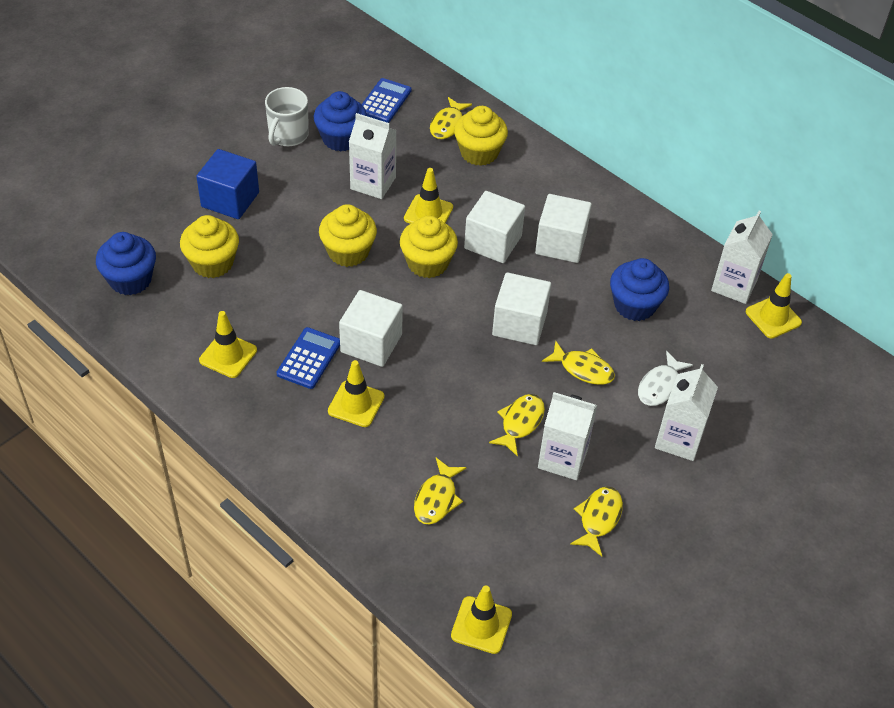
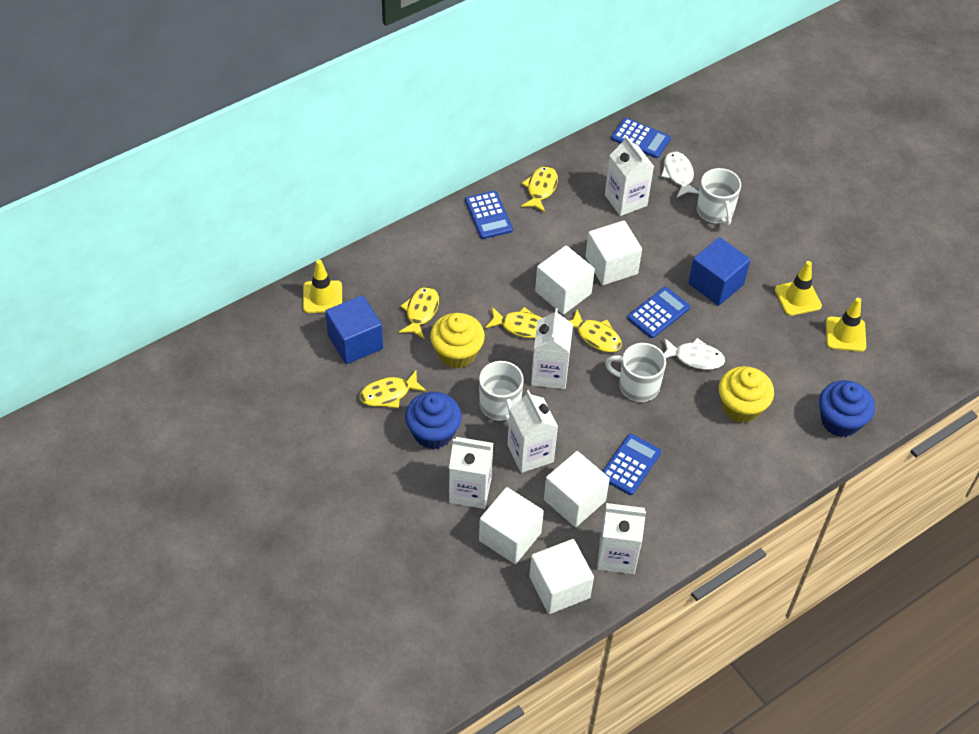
blue calculator: 2 -> 4
blue cube: 1 -> 2
blue cupcake: 3 -> 2
white carton: 4 -> 5
white cube: 4 -> 5
white fish: 1 -> 2
white mug: 1 -> 3
yellow cupcake: 4 -> 2
yellow traffic cone: 5 -> 3

